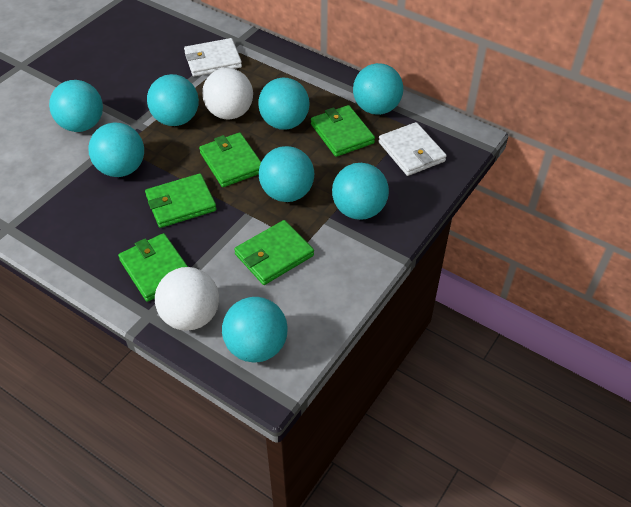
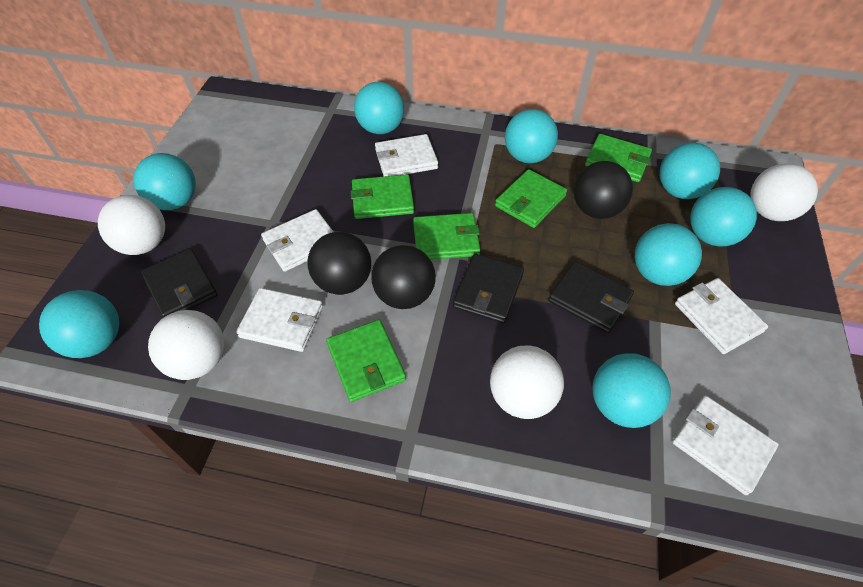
black ball: 0 -> 3
black wallet: 0 -> 3
white ball: 2 -> 4
white wallet: 2 -> 5

